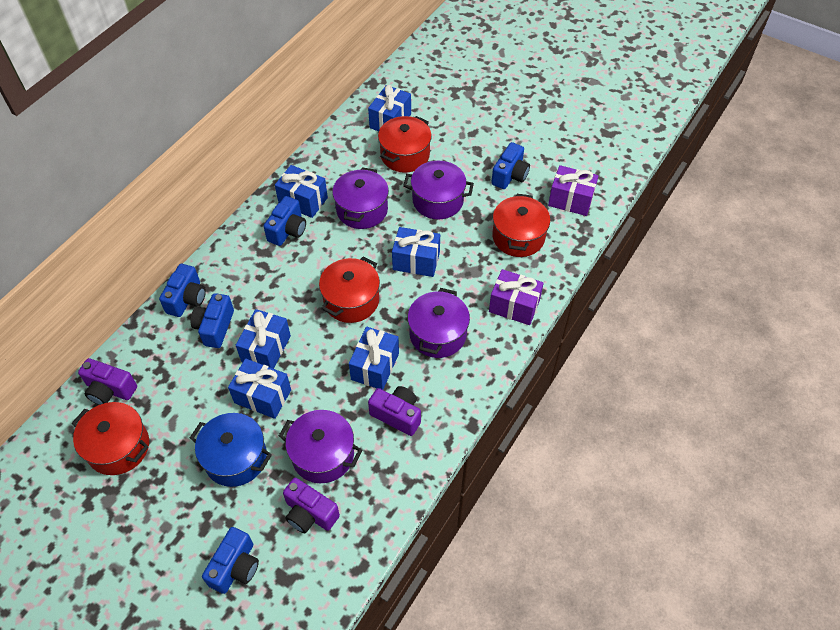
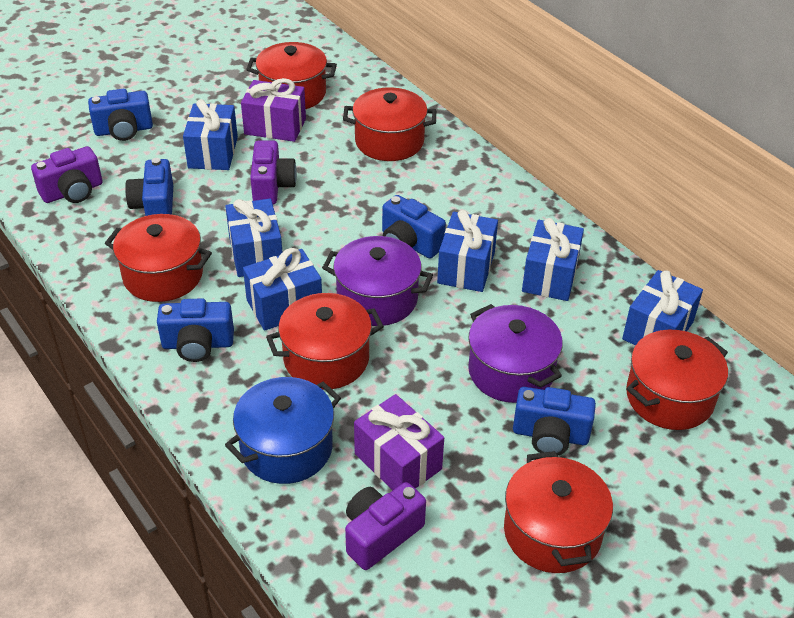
purple pot: 4 -> 2
red pot: 4 -> 6

